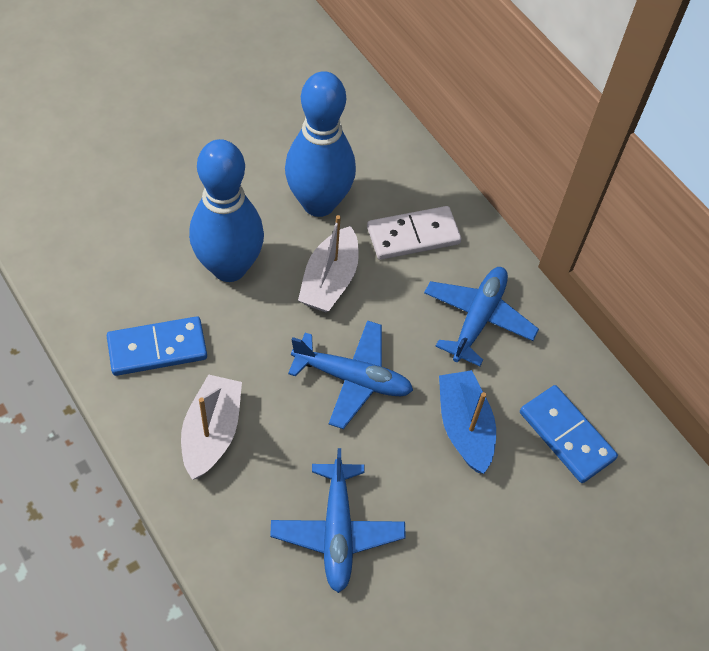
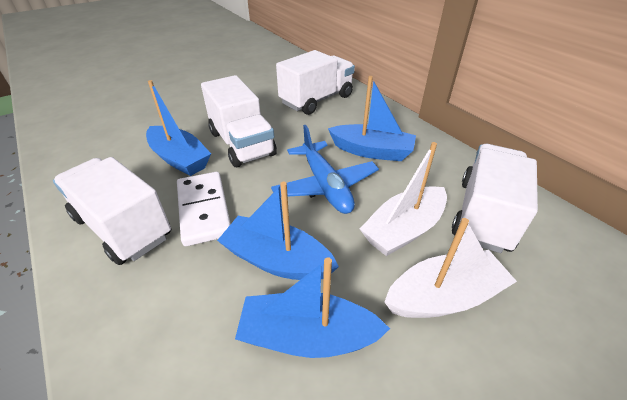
blue boat: 1 -> 4
blue bowling pin: 2 -> 0
blue domino: 2 -> 0
blue plane: 3 -> 1
white truck: 0 -> 4

